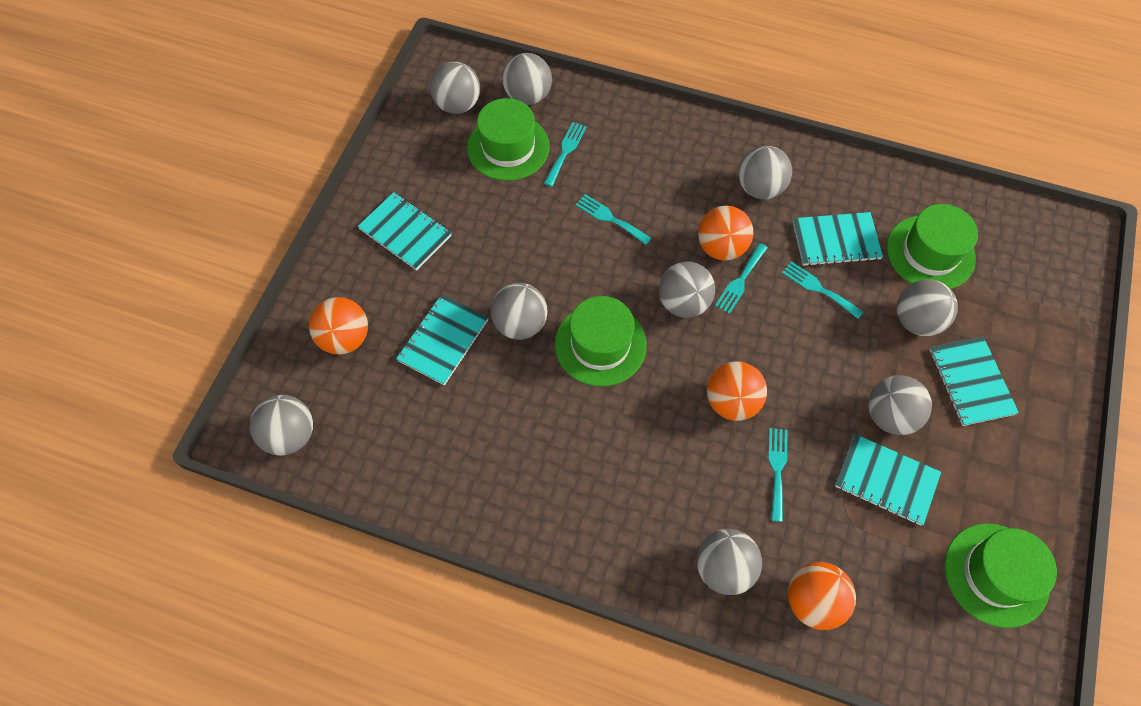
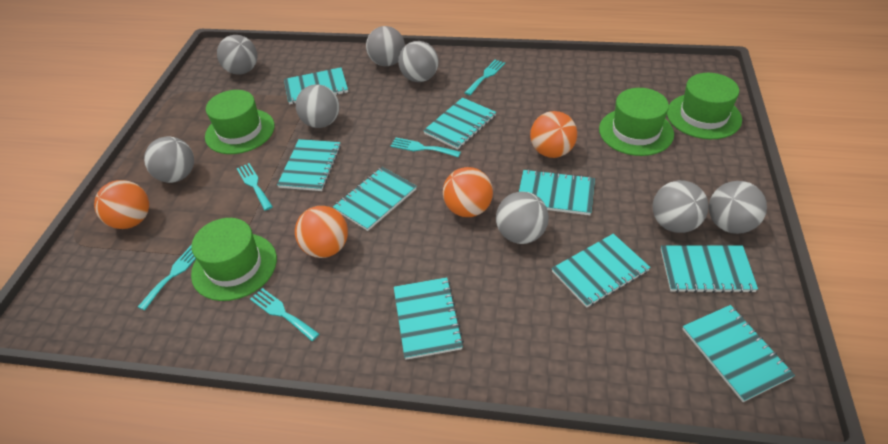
grey ball: 9 -> 8
turquoise notebook: 5 -> 9

